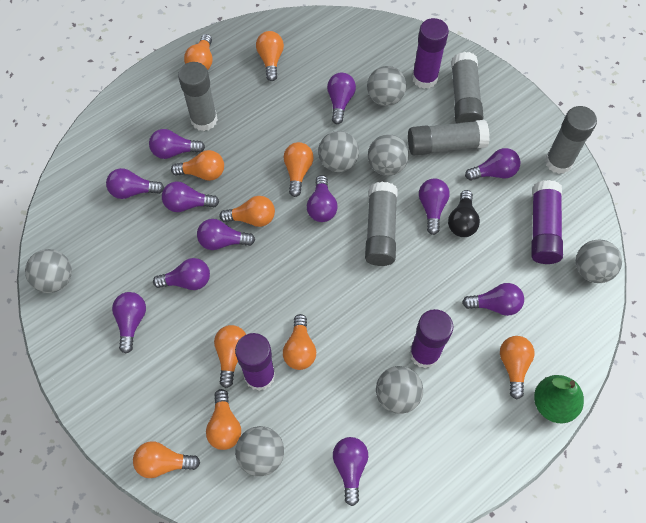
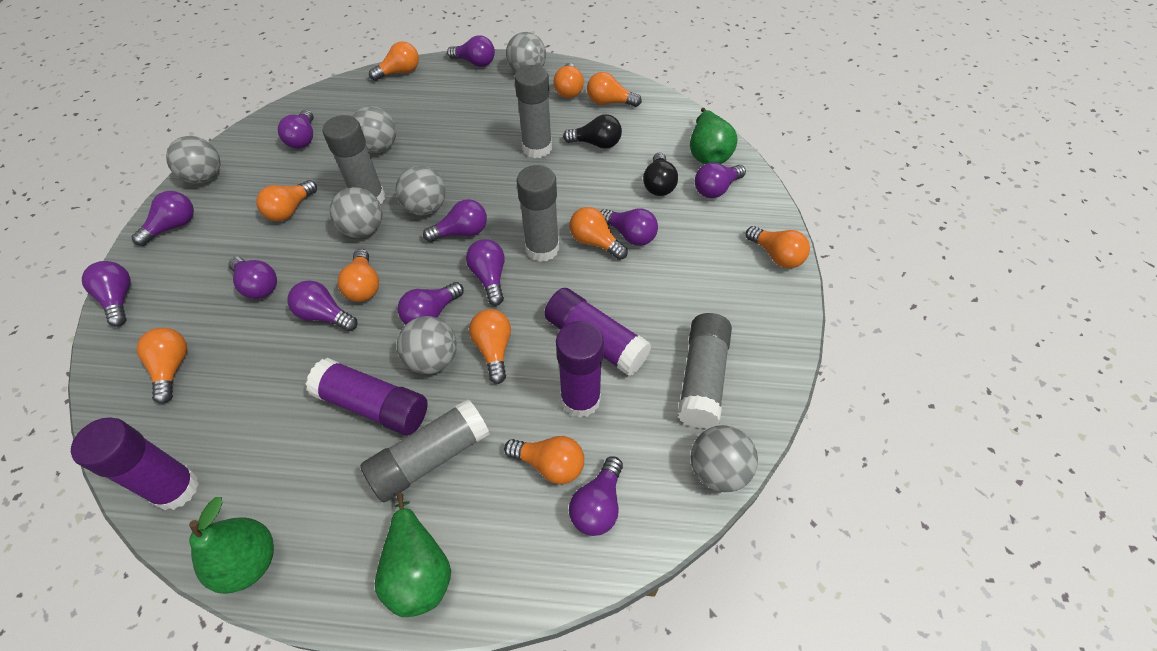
black light bulb: 1 -> 2
green pear: 1 -> 3

